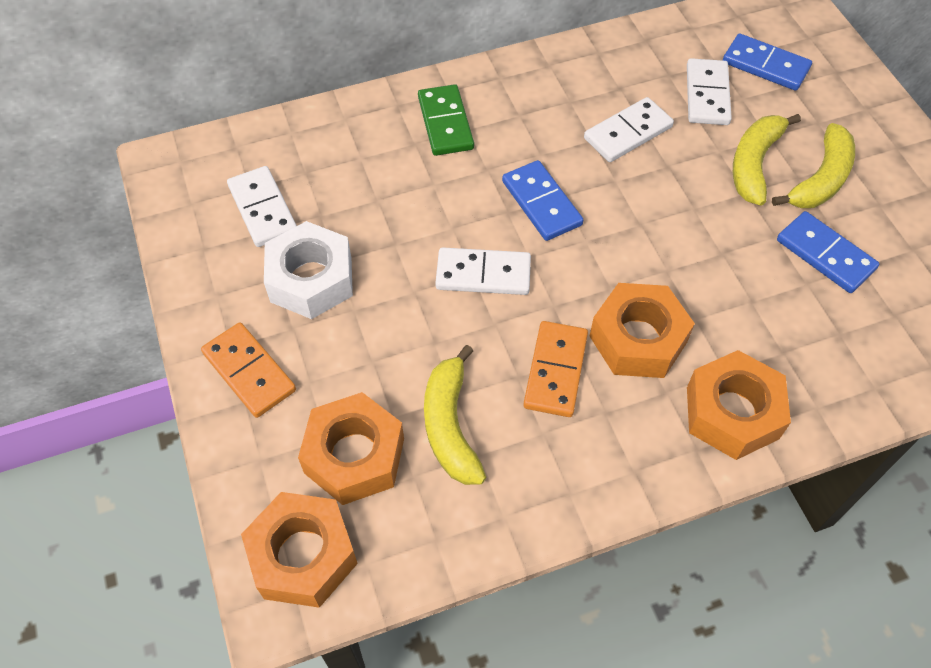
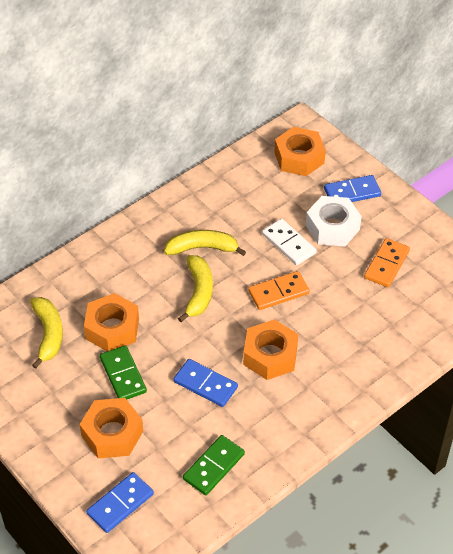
green domino: 1 -> 2
white domino: 4 -> 1

